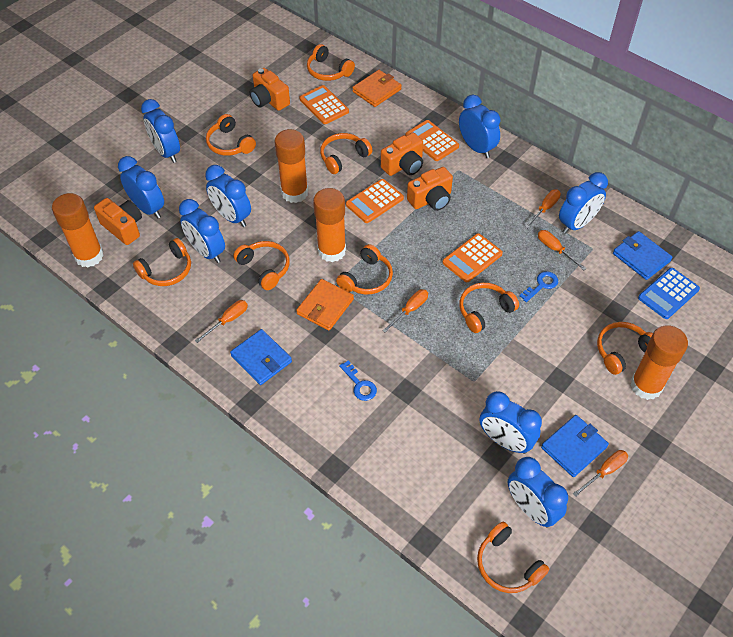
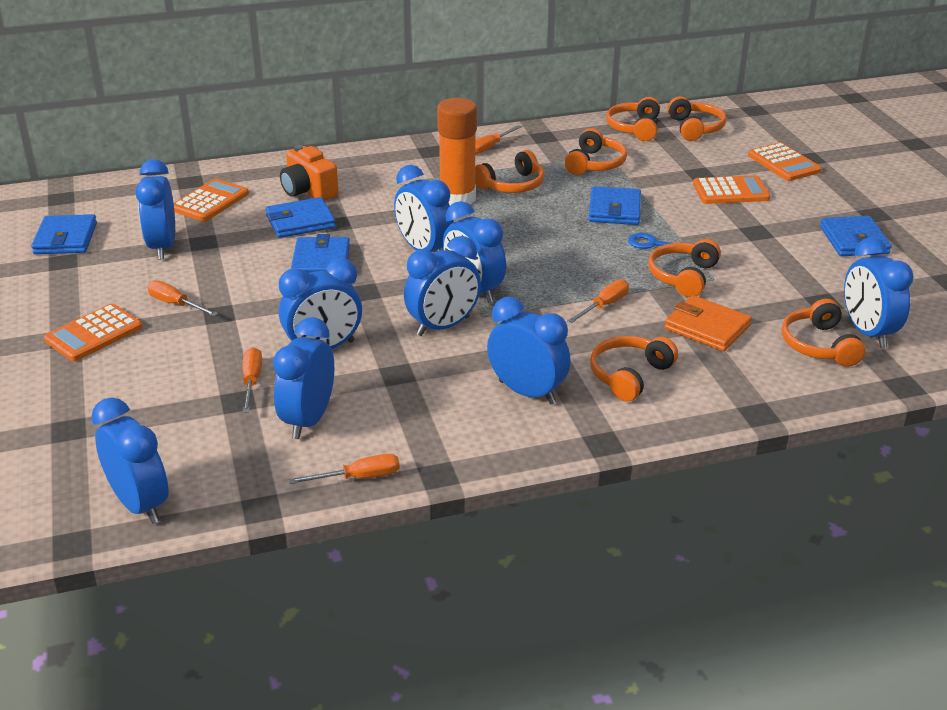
blue calculator: 1 -> 0
blue clock: 8 -> 9
blue key: 2 -> 1
blue wallet: 3 -> 5
orange camera: 4 -> 1
orange glue stick: 4 -> 1
orange headphones: 9 -> 7
orange wallet: 2 -> 1

